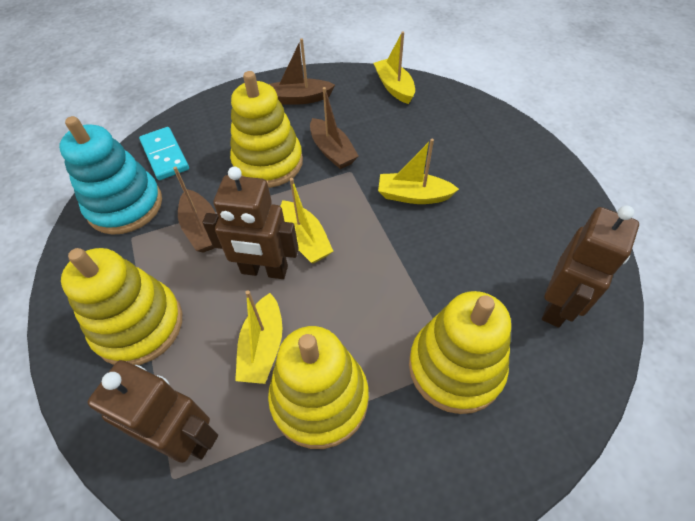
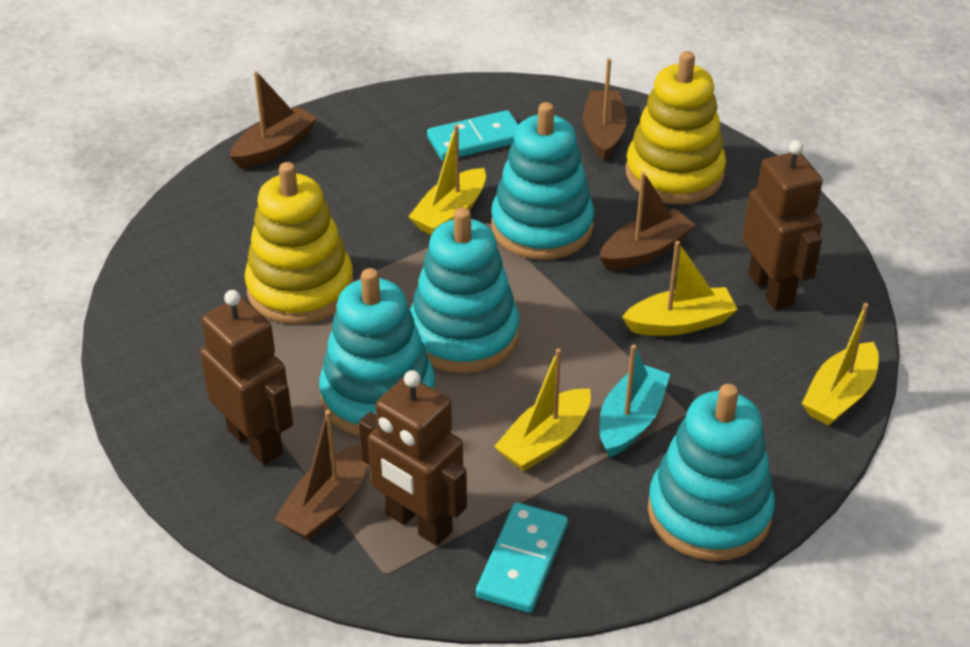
brown boat: 3 -> 4
turquoise boat: 0 -> 1
turquoise domino: 1 -> 2
turquoise stacking toy: 1 -> 4
yellow stacking toy: 4 -> 2

